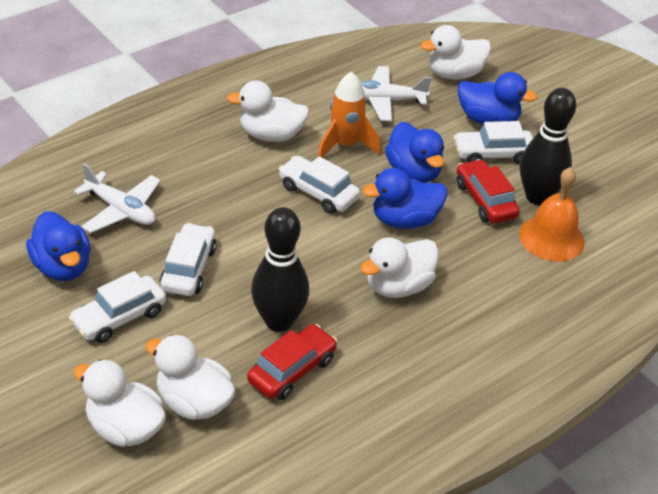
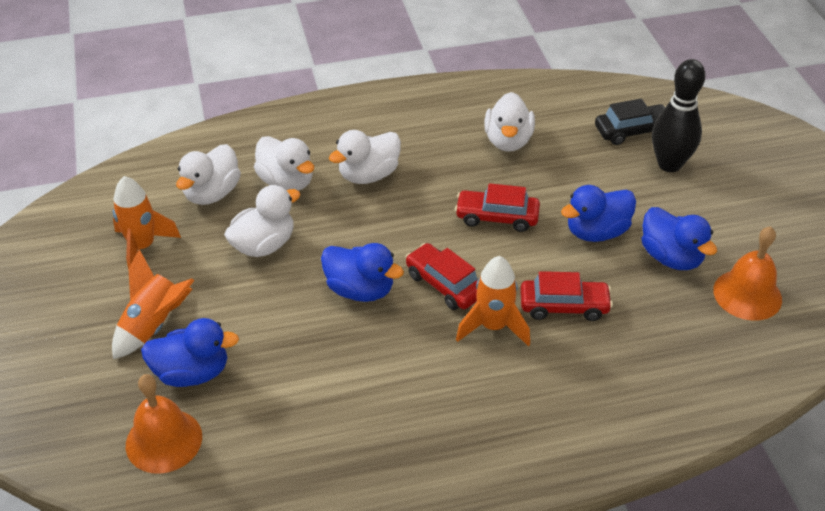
black bowling pin: 2 -> 1
black car: 0 -> 1
orange bell: 1 -> 2
orange rocket: 1 -> 3
red car: 2 -> 3
white car: 4 -> 0
white plane: 2 -> 0

